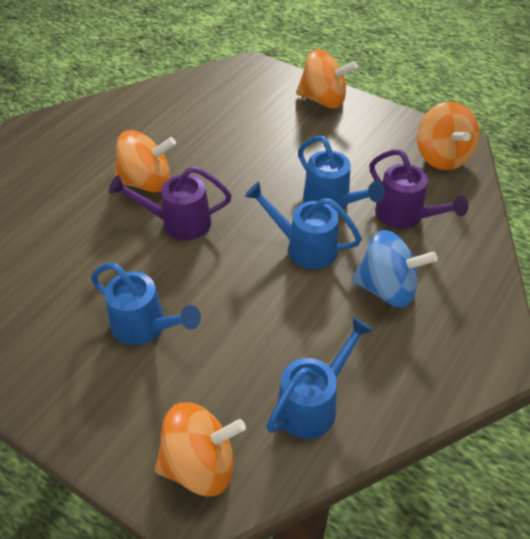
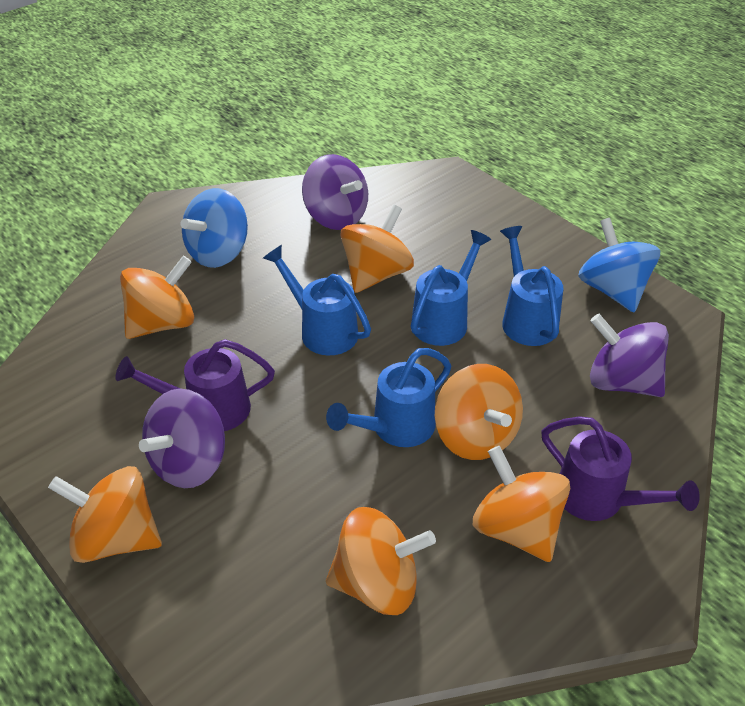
blue spinning top: 1 -> 2
orange spinning top: 4 -> 6
purple spinning top: 0 -> 3

